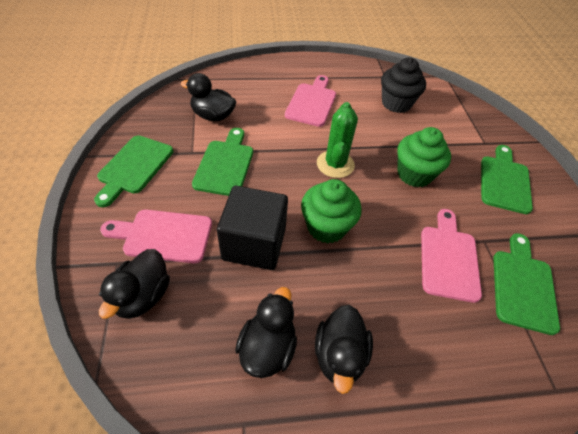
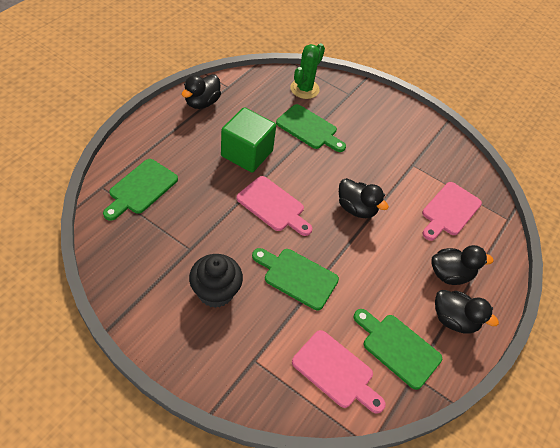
black cube: 1 -> 0
green cube: 0 -> 1
green cupcake: 2 -> 0

